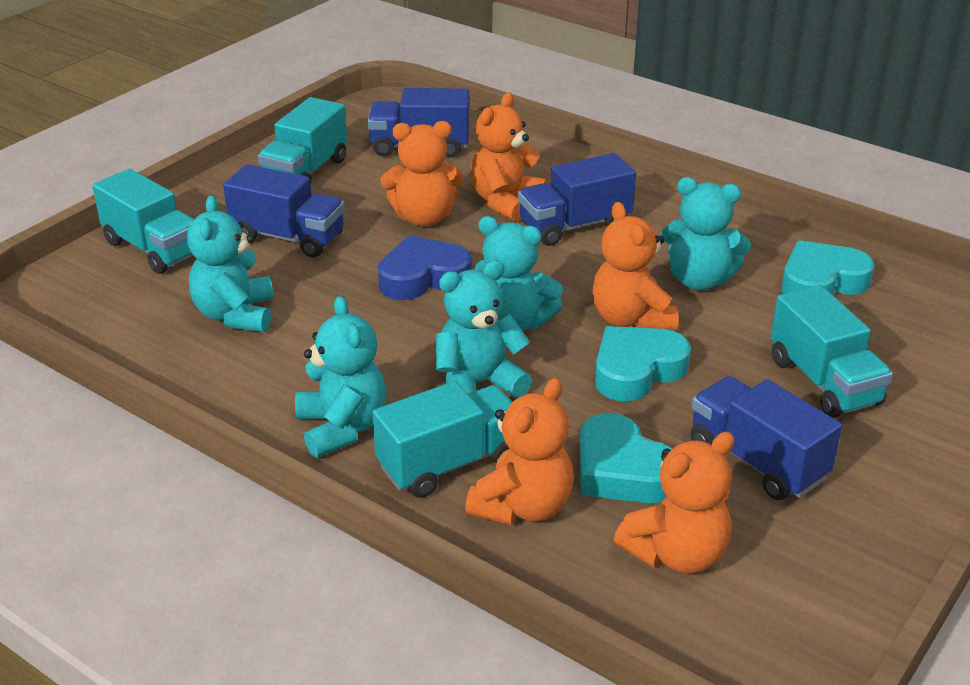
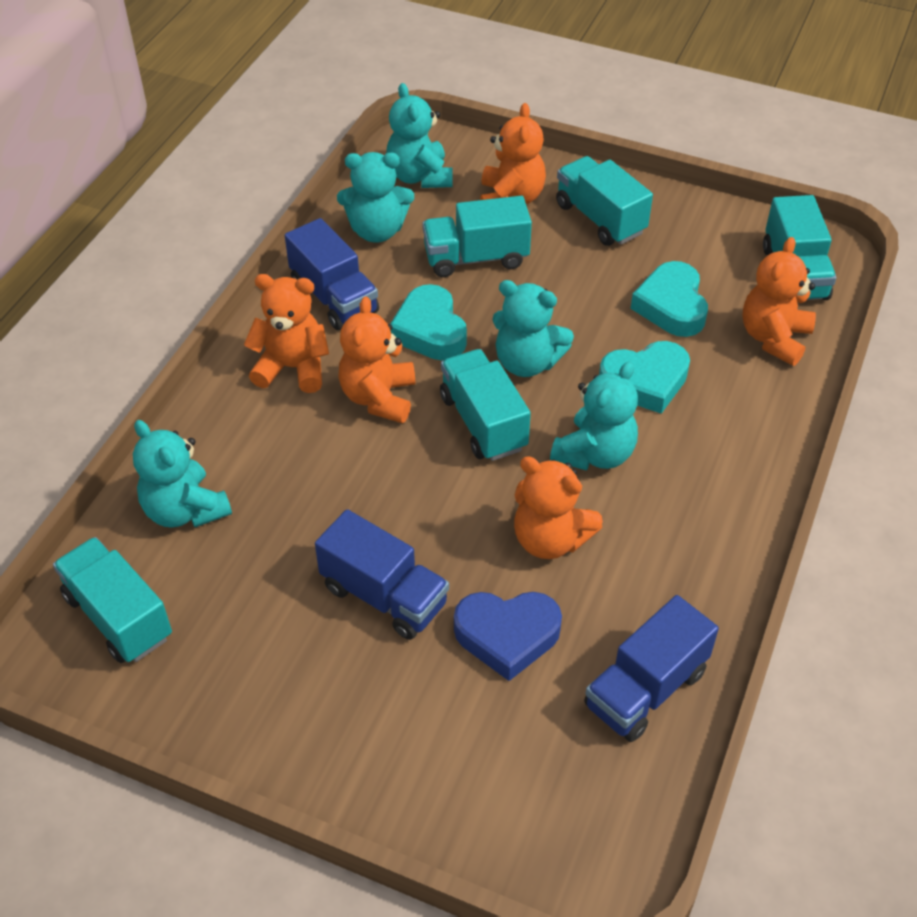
blue truck: 4 -> 3
turquoise truck: 4 -> 5

